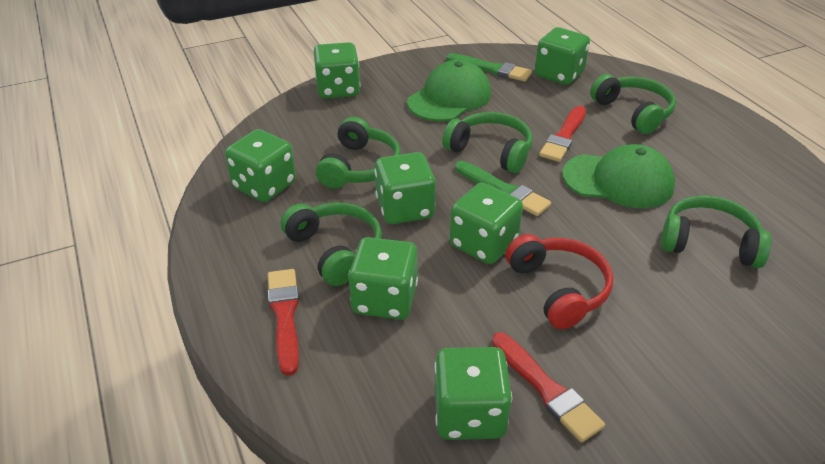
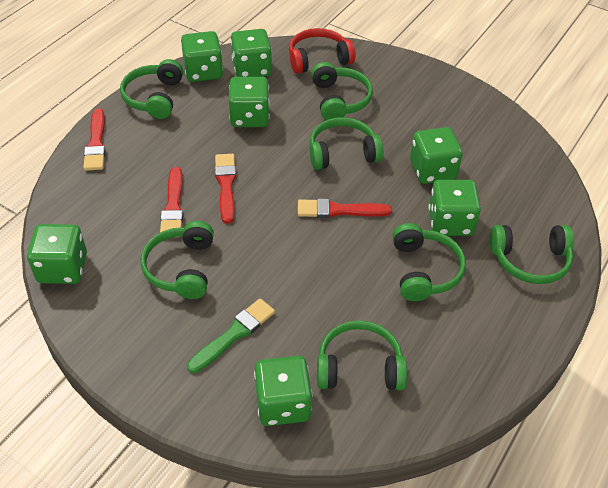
green brush: 2 -> 1
green cap: 2 -> 0
green headphones: 5 -> 7
red brush: 3 -> 4

